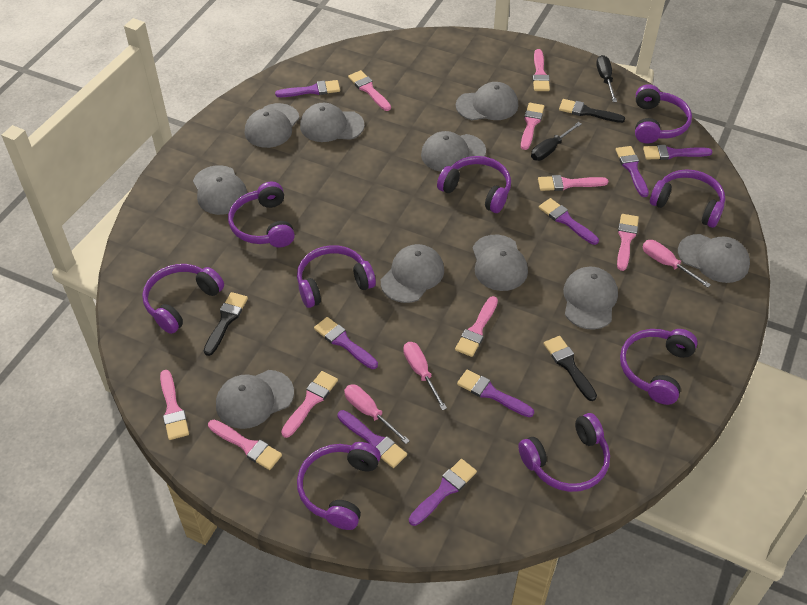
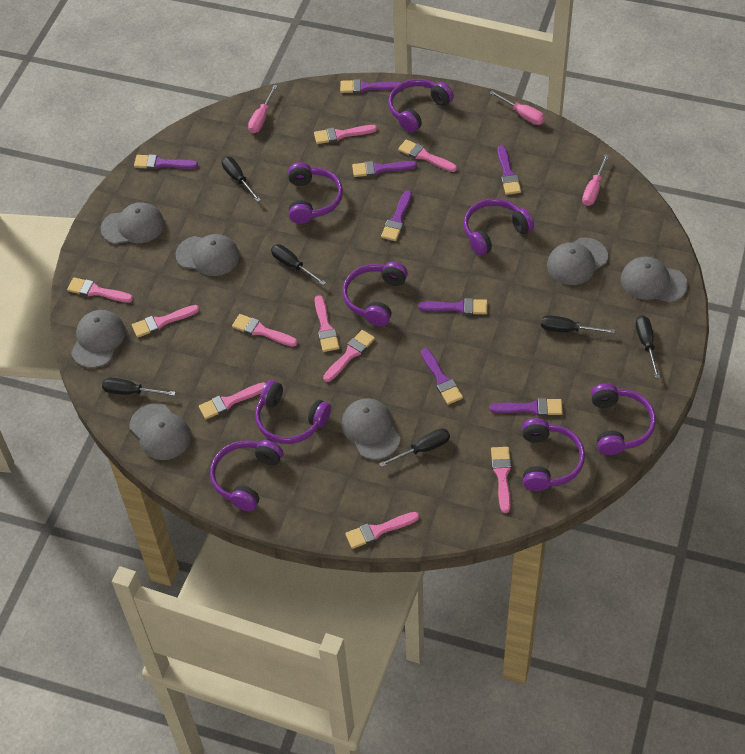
black brush: 3 -> 0
black screwdriver: 2 -> 6
grey cap: 10 -> 7
pink brush: 9 -> 10
purple headphones: 9 -> 8

